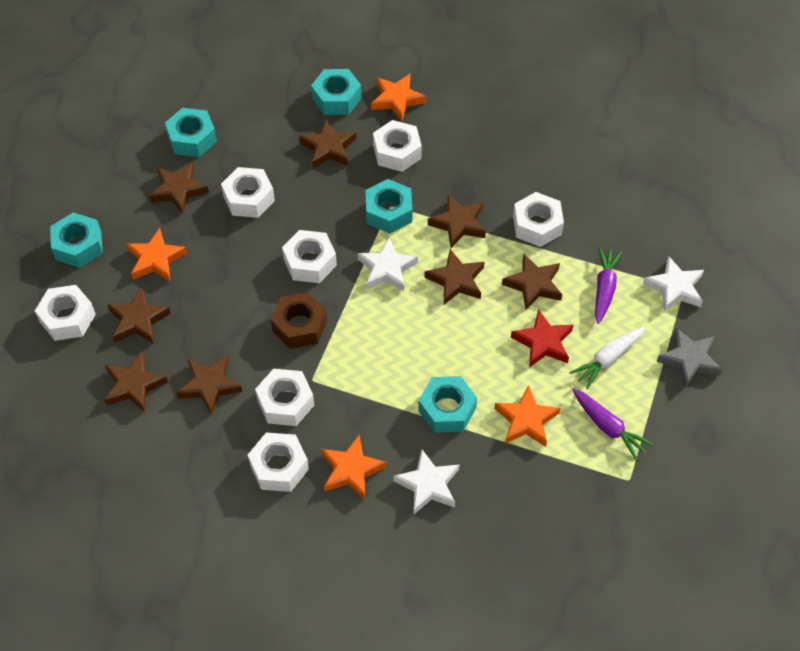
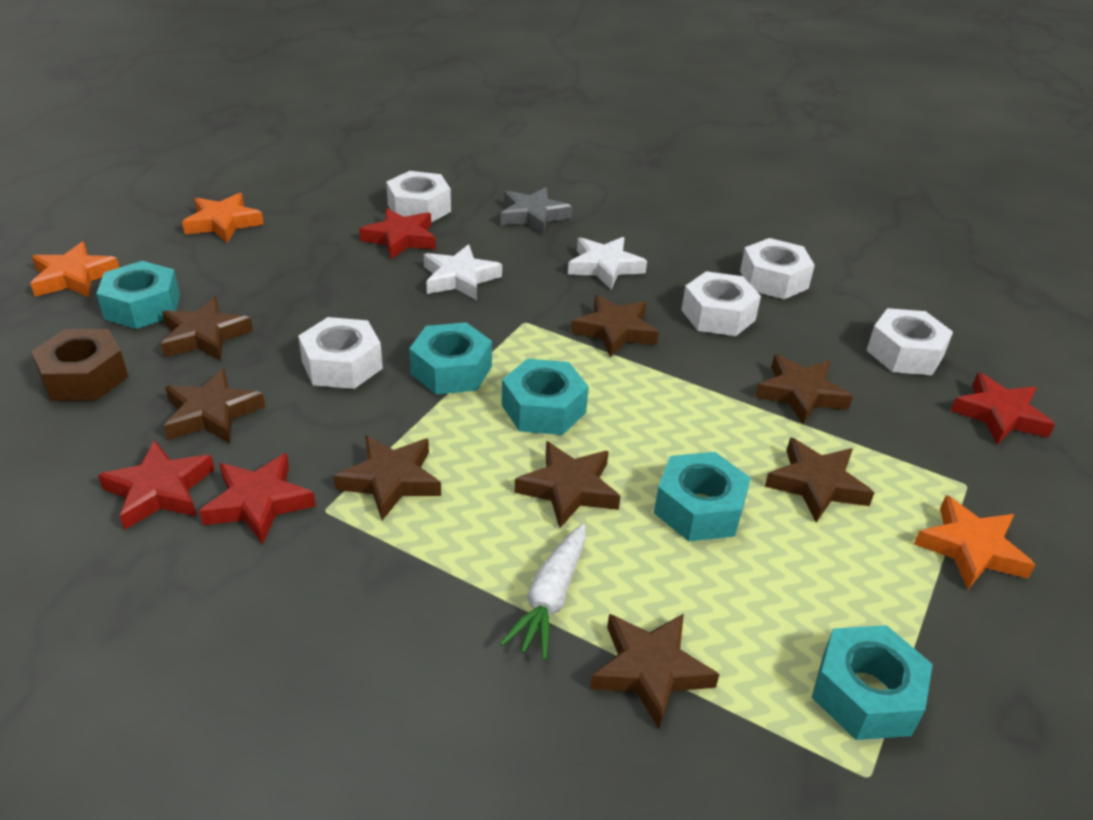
orange star: 4 -> 3
purple carrot: 2 -> 0
red star: 1 -> 4
white nut: 7 -> 5
white star: 3 -> 2

